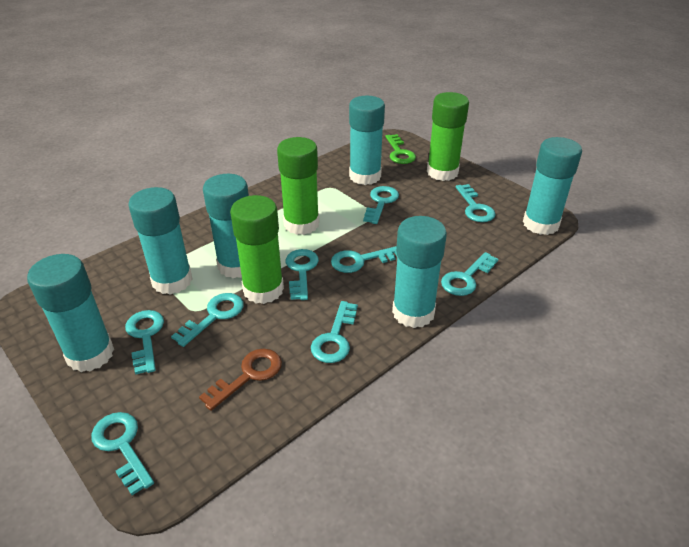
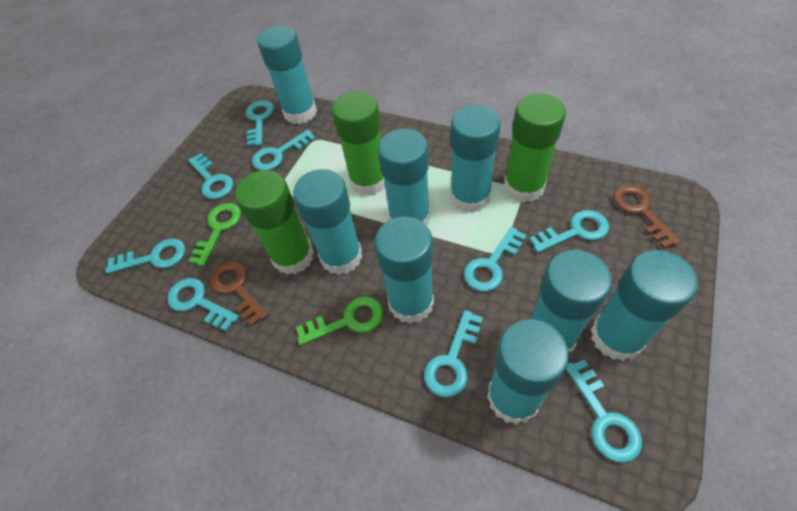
brown key: 1 -> 2
green key: 1 -> 2
turquoise glue stick: 6 -> 8

